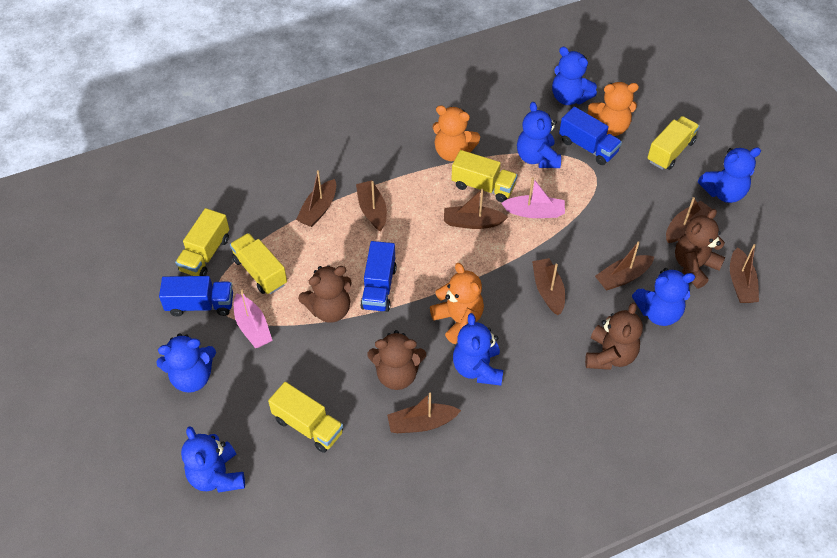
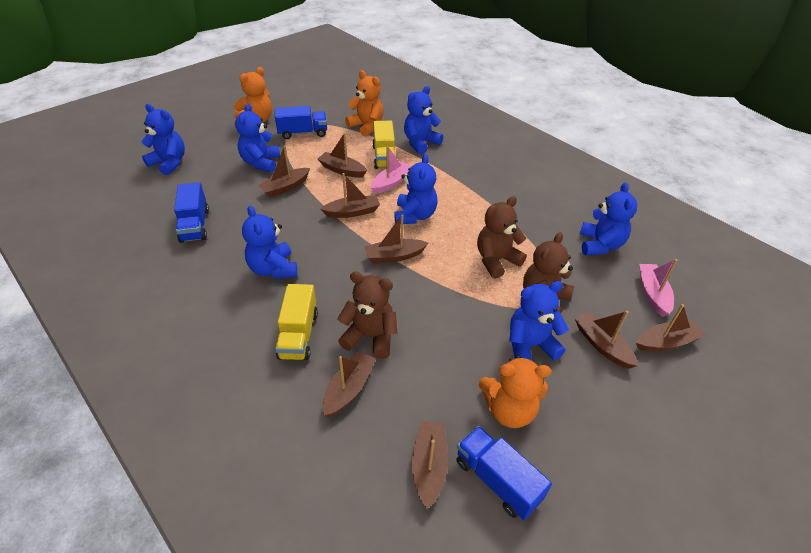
brown teddy bear: 4 -> 3
yellow truck: 5 -> 2

